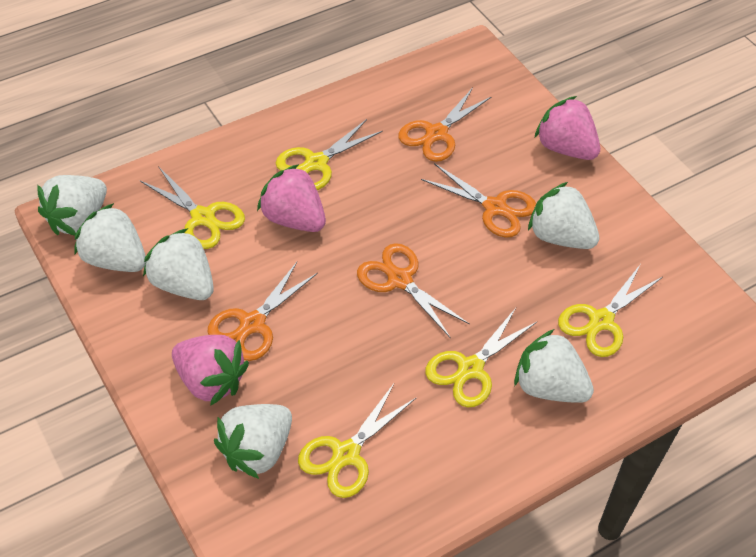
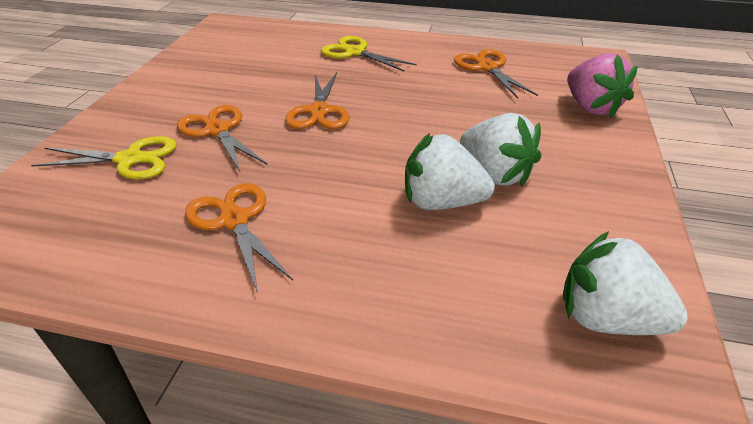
pink strawberry: 3 -> 1
white strawberry: 6 -> 3
yellow scissors: 5 -> 2

